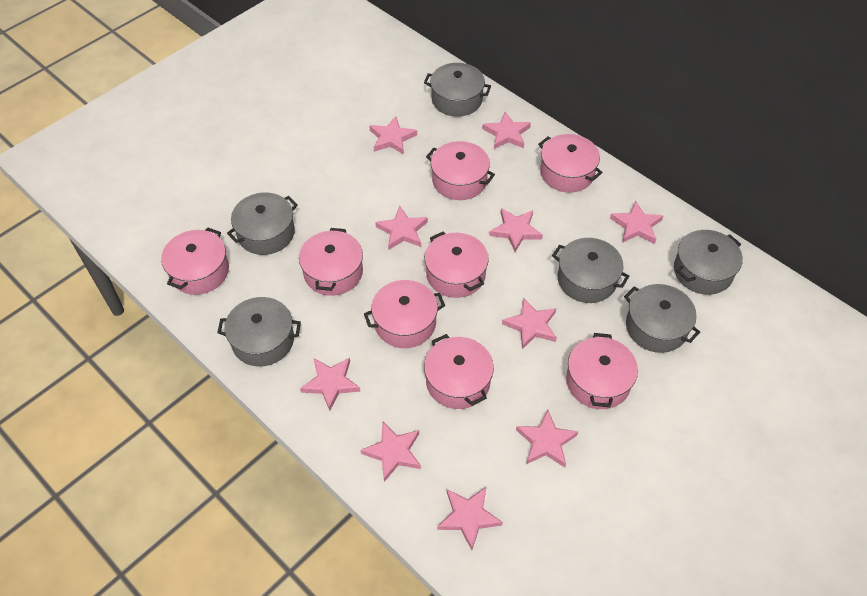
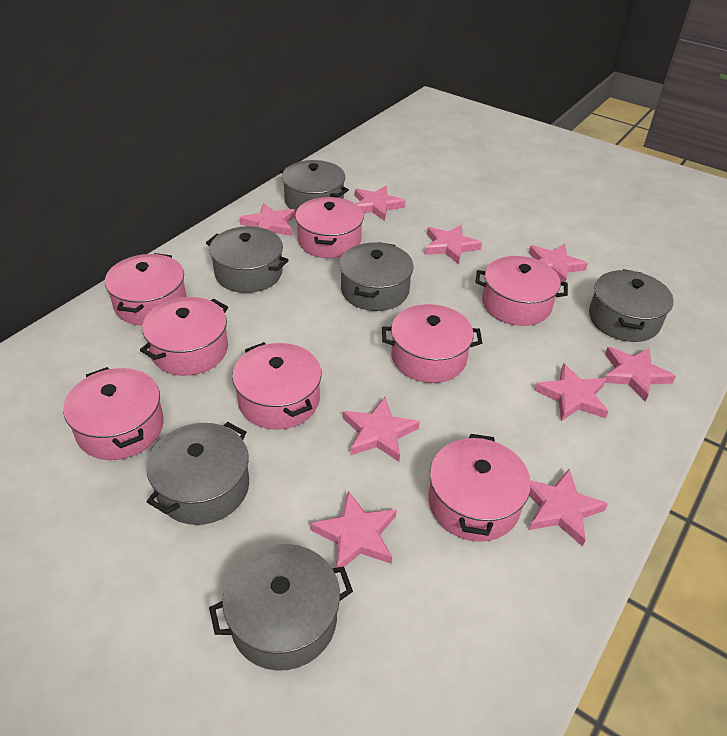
pink star: 10 -> 9

